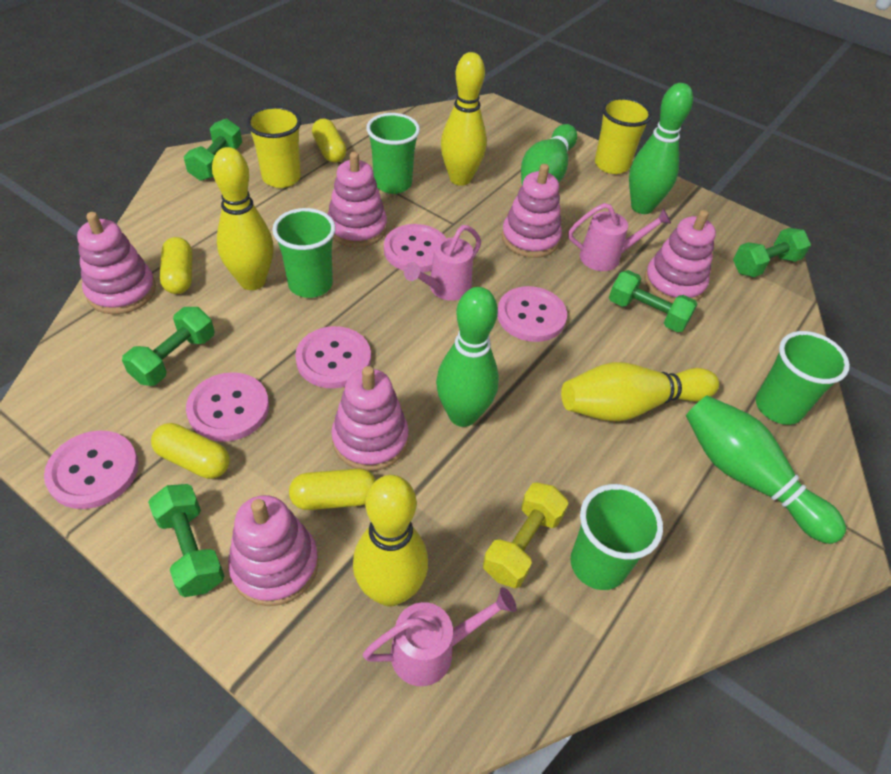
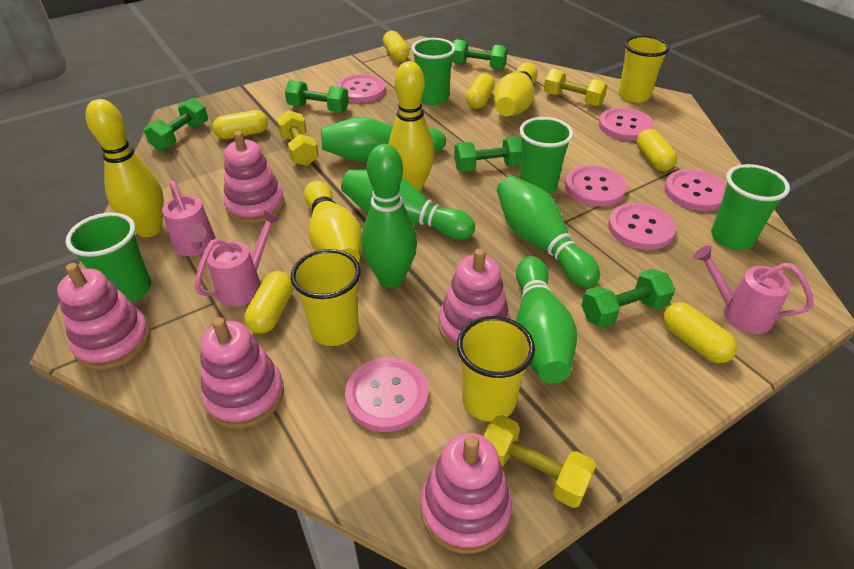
green bowling pin: 4 -> 5
pink button: 5 -> 6
pink stacking toy: 6 -> 5
yellow capsule: 4 -> 6
yellow cup: 2 -> 3
yellow dumbbell: 1 -> 3

